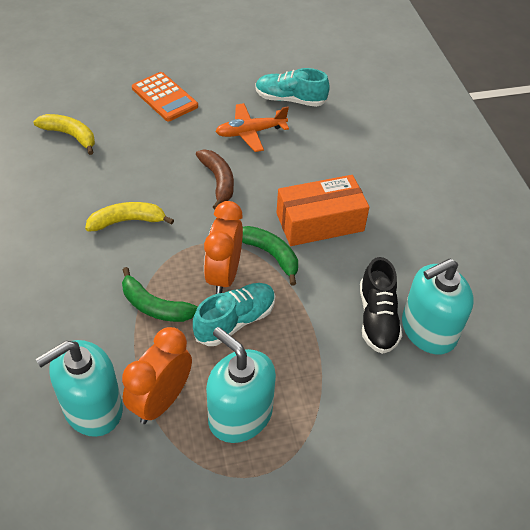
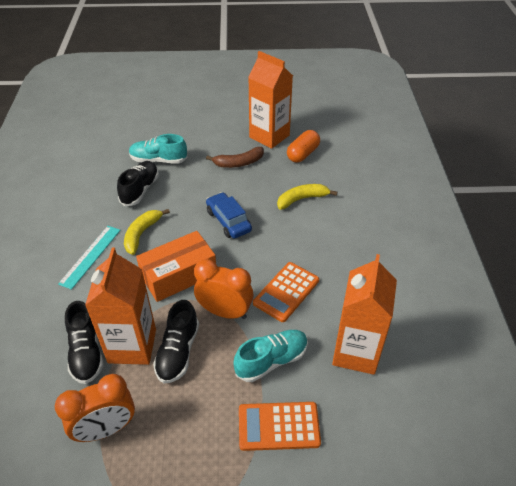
black shoe: 1 -> 3
blue car: 0 -> 1
green banana: 2 -> 0
orange calculator: 1 -> 2
orange capsule: 0 -> 1
orange carton: 0 -> 3
orange plane: 1 -> 0
turquoise ruler: 0 -> 1
turquoise soap dispenser: 3 -> 0

